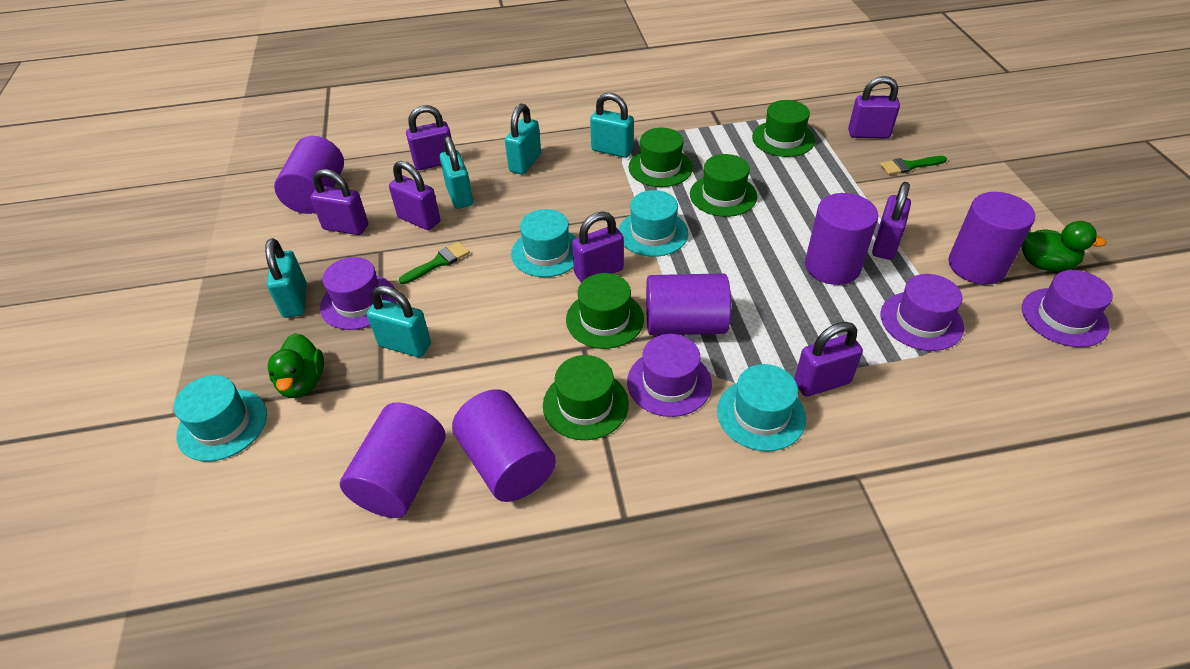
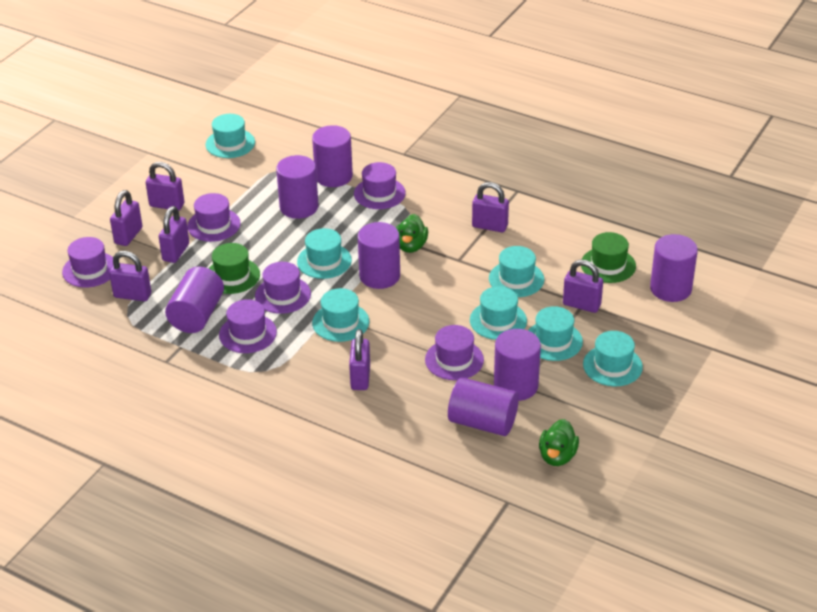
green brush: 2 -> 0
green hat: 5 -> 2
purple cylinder: 6 -> 7
purple hat: 4 -> 6
turquoise hat: 4 -> 7
turquoise padlock: 5 -> 0

